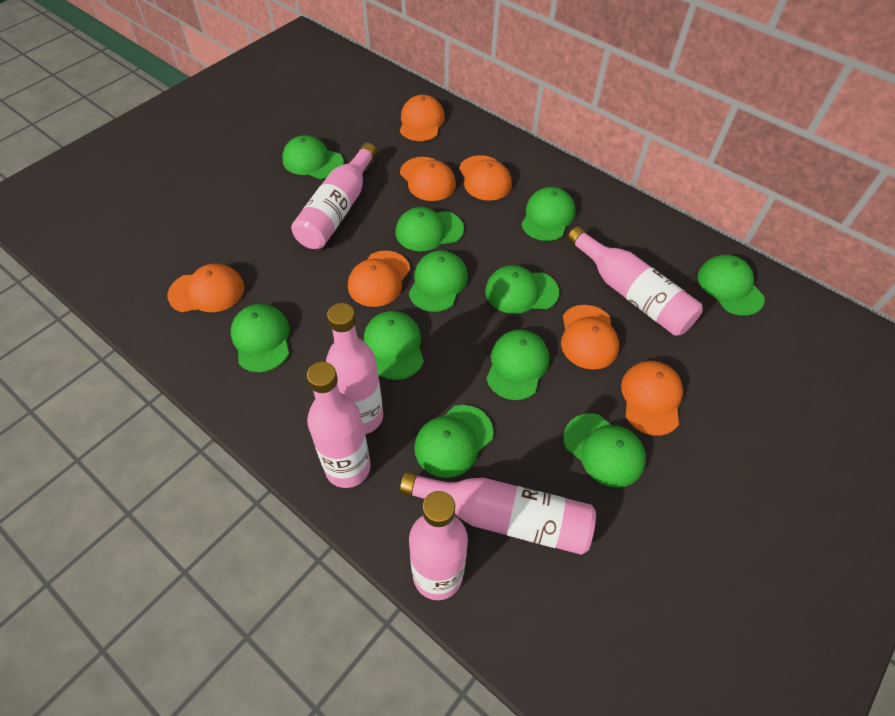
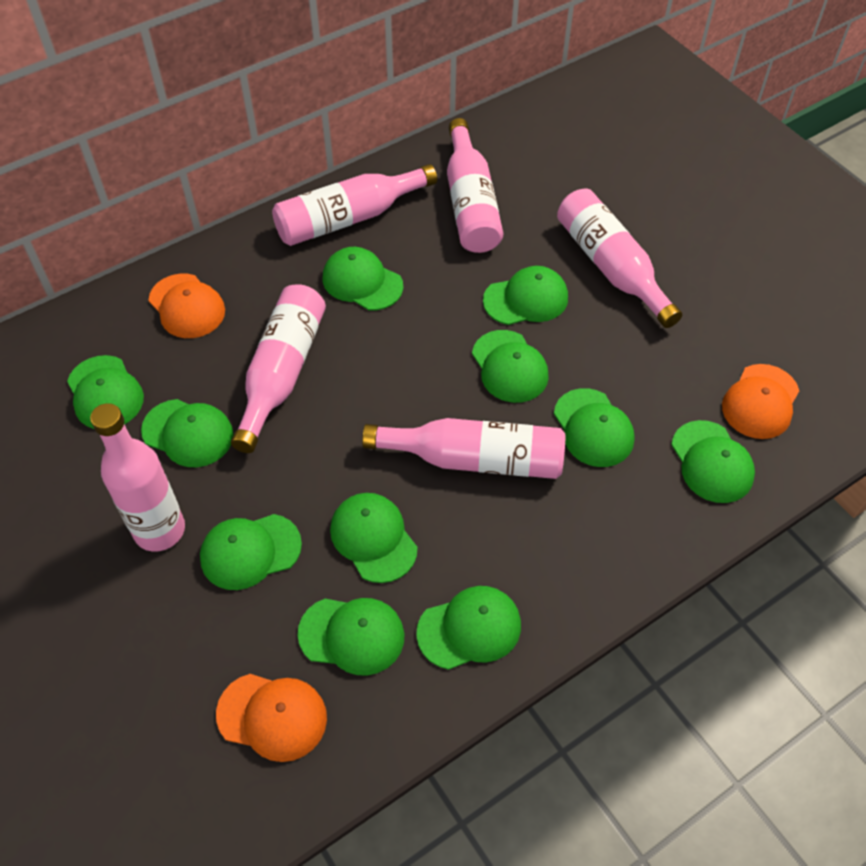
orange cap: 7 -> 3

